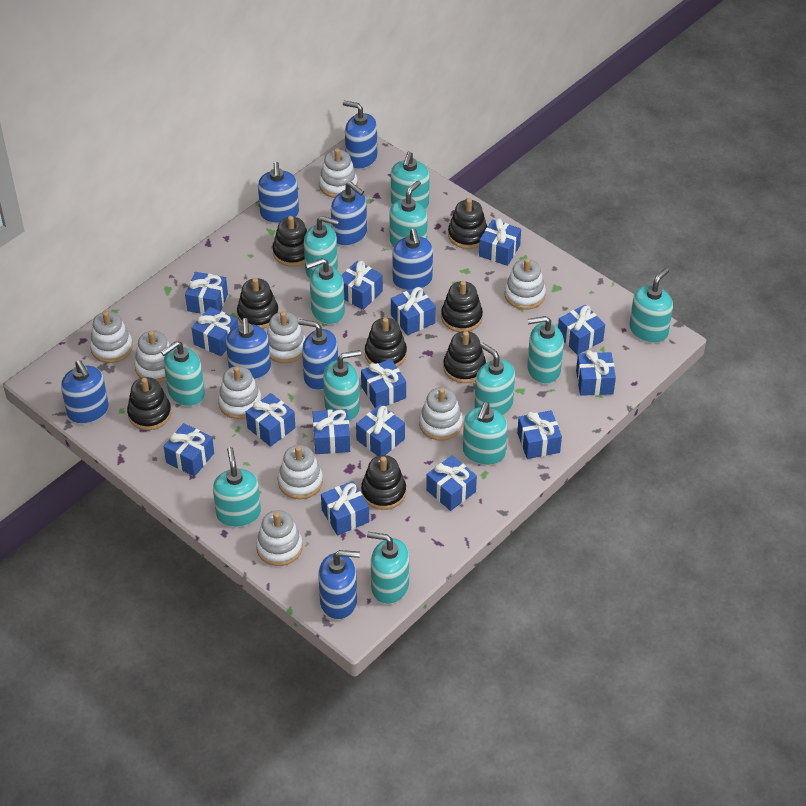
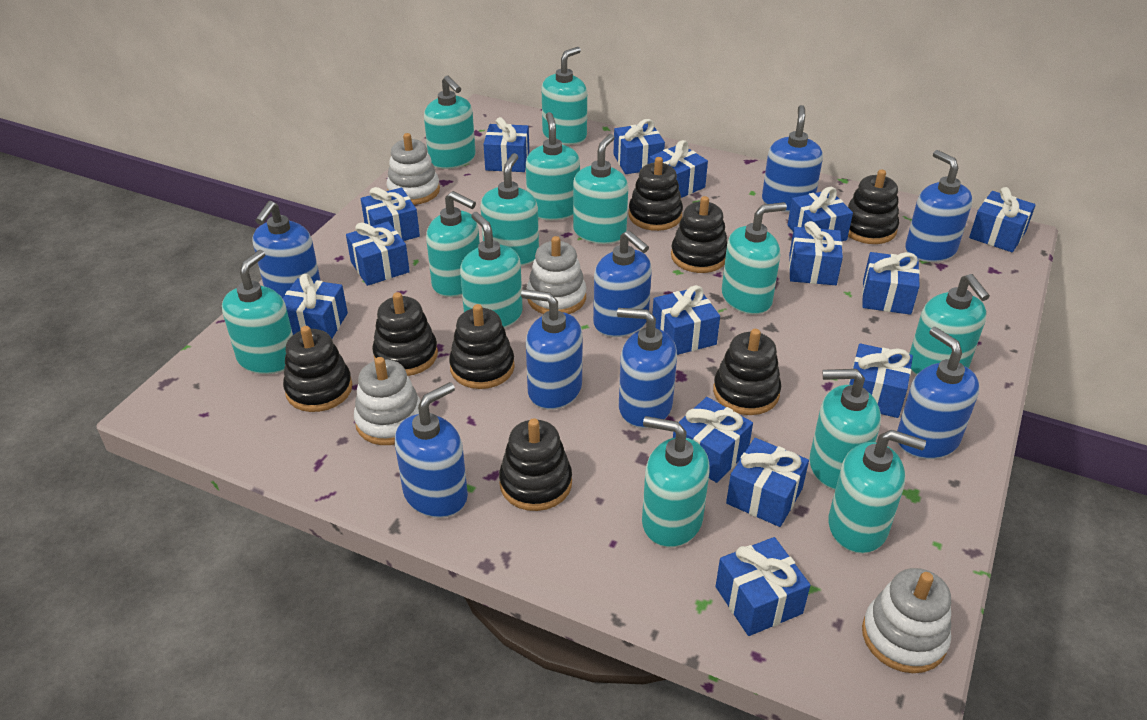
turquoise soap dispenser: 12 -> 13
white stacking toy: 9 -> 4

